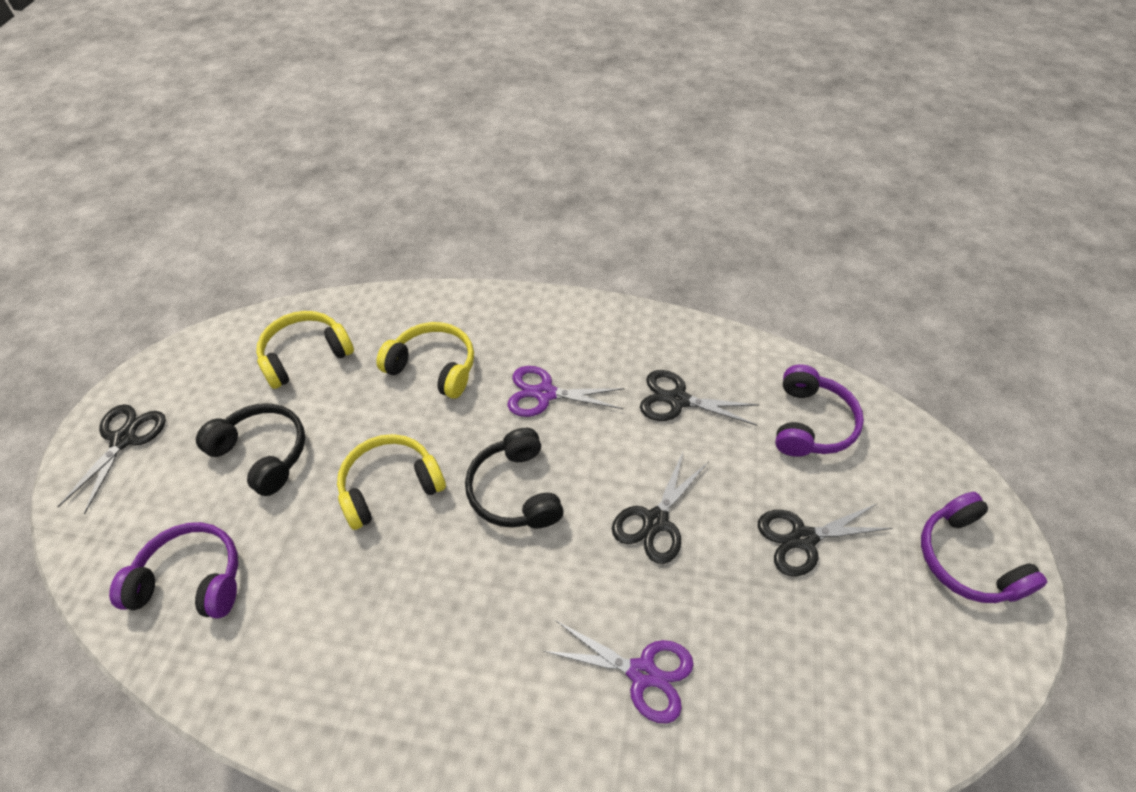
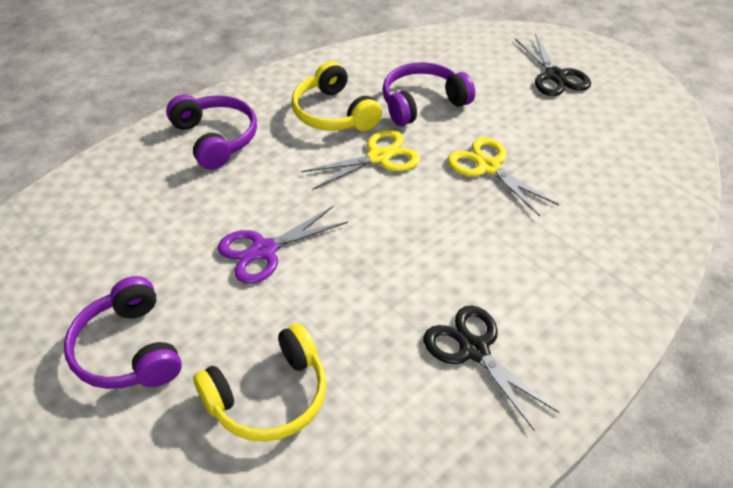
black headphones: 2 -> 0
black scissors: 4 -> 2
purple scissors: 2 -> 1
yellow headphones: 3 -> 2
yellow scissors: 0 -> 2

